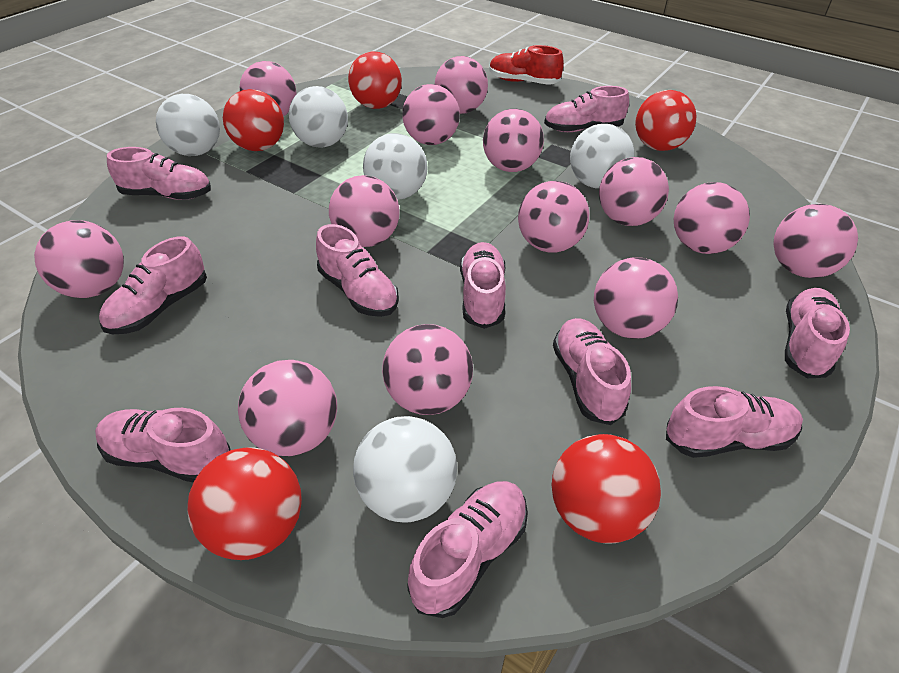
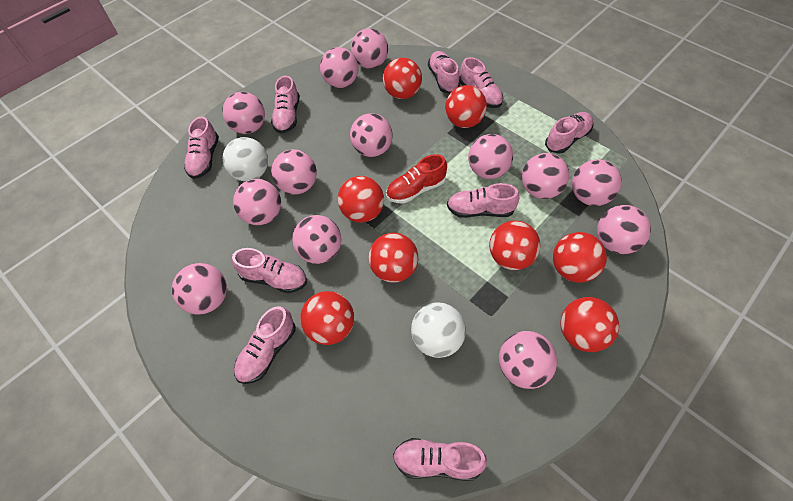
pink shoe: 10 -> 9
red ball: 5 -> 8
white ball: 5 -> 2

